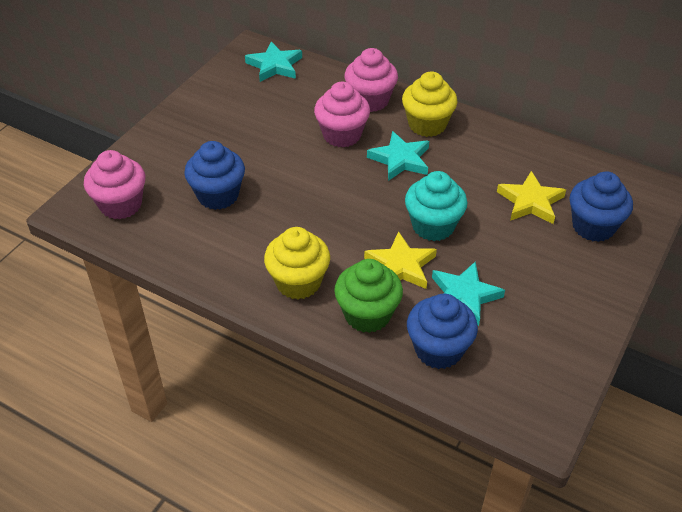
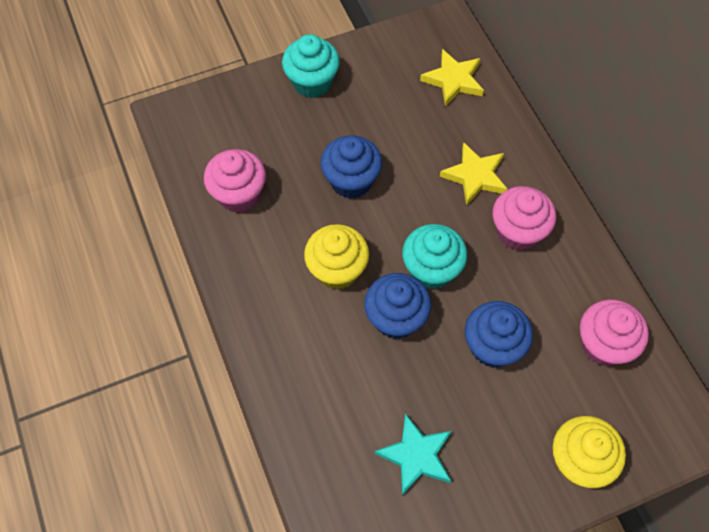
green cupcake: 1 -> 0
turquoise cupcake: 1 -> 2
turquoise star: 3 -> 1

